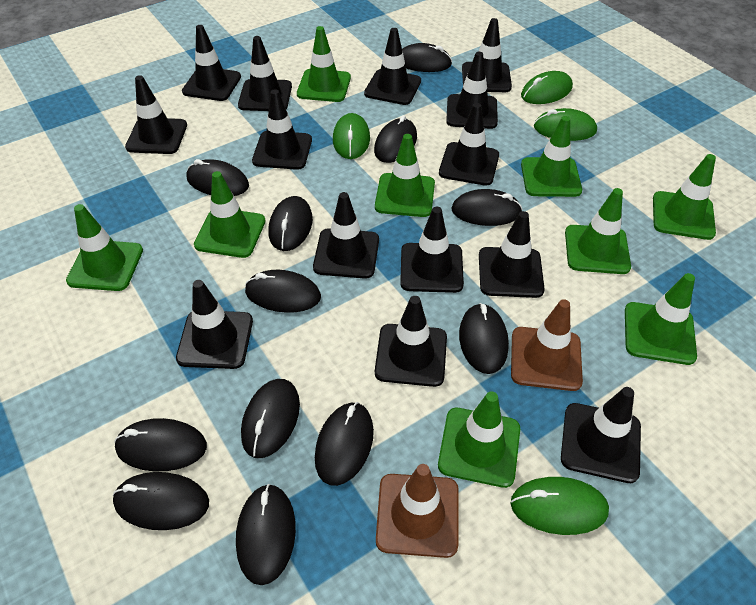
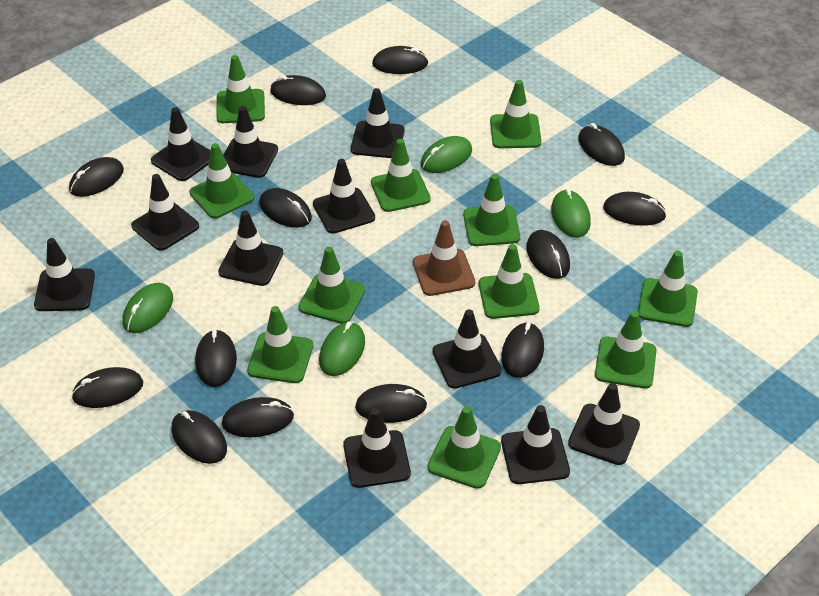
black mouse: 12 -> 13
black traffic cone: 14 -> 11
brown traffic cone: 2 -> 1
green traffic cone: 9 -> 11

